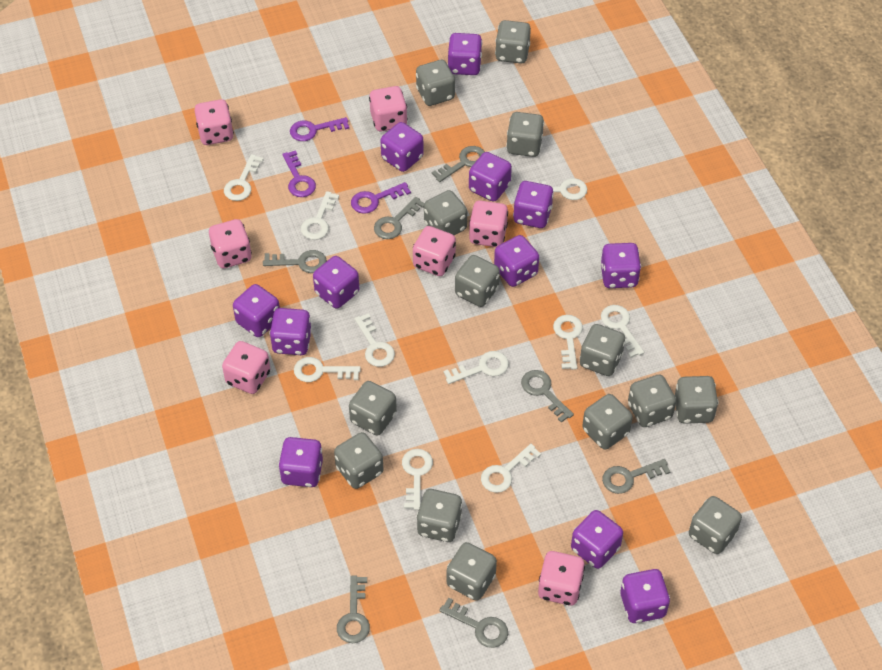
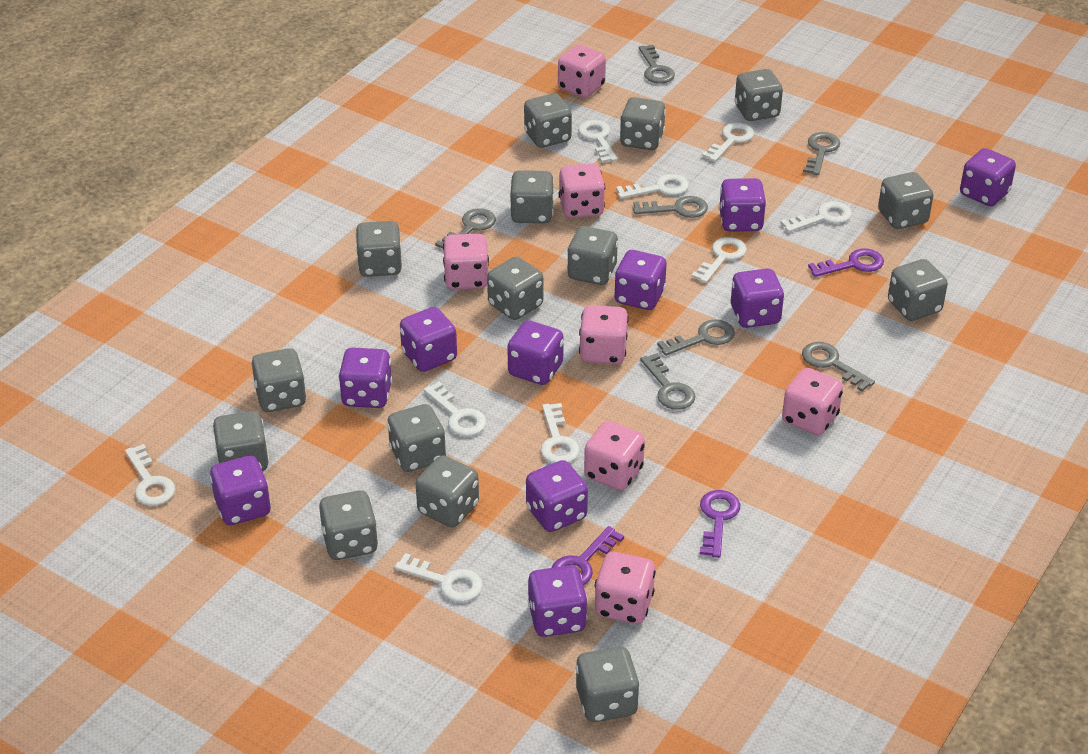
grey dice: 14 -> 15
purple dice: 12 -> 10
white key: 10 -> 9

